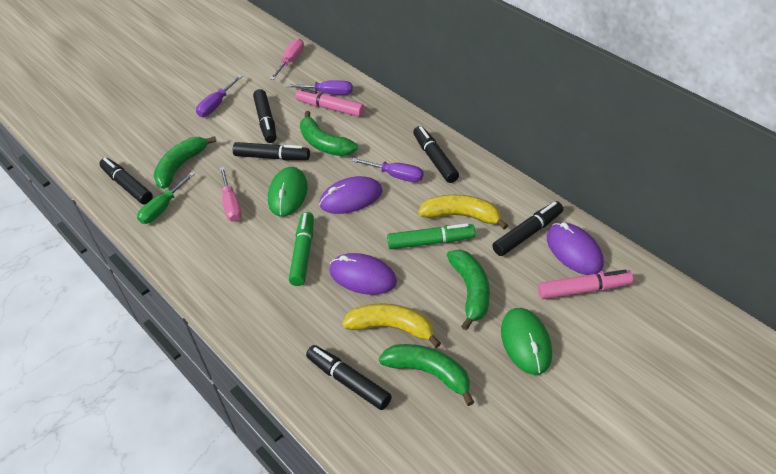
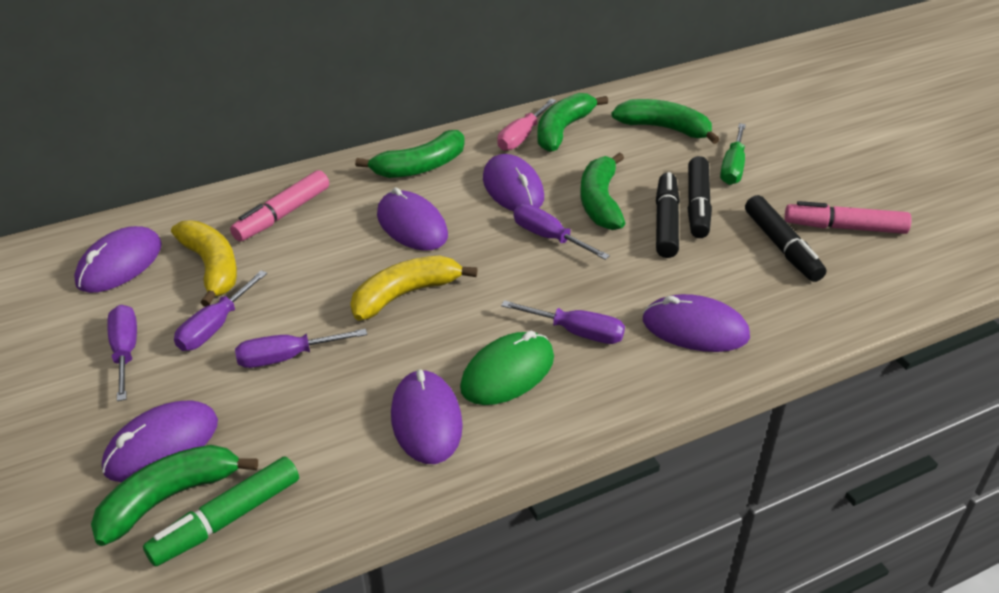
black marker: 6 -> 3
green banana: 4 -> 5
green marker: 2 -> 1
green mouse: 2 -> 1
pink screwdriver: 2 -> 1
purple mouse: 3 -> 6
purple screwdriver: 3 -> 5

